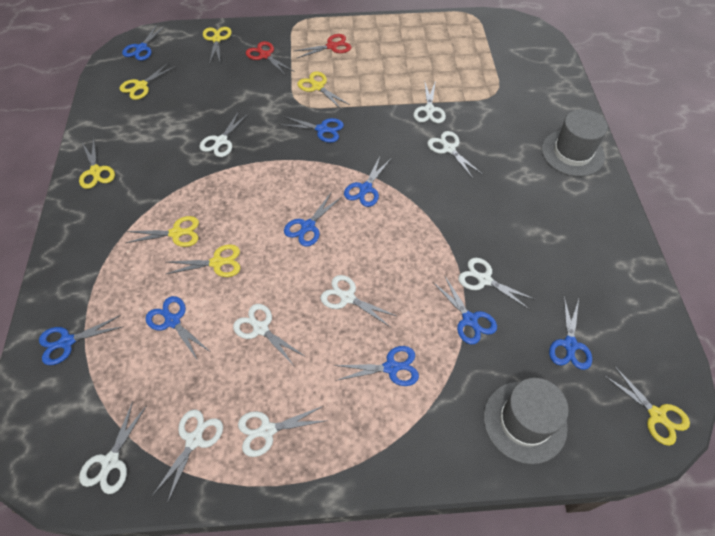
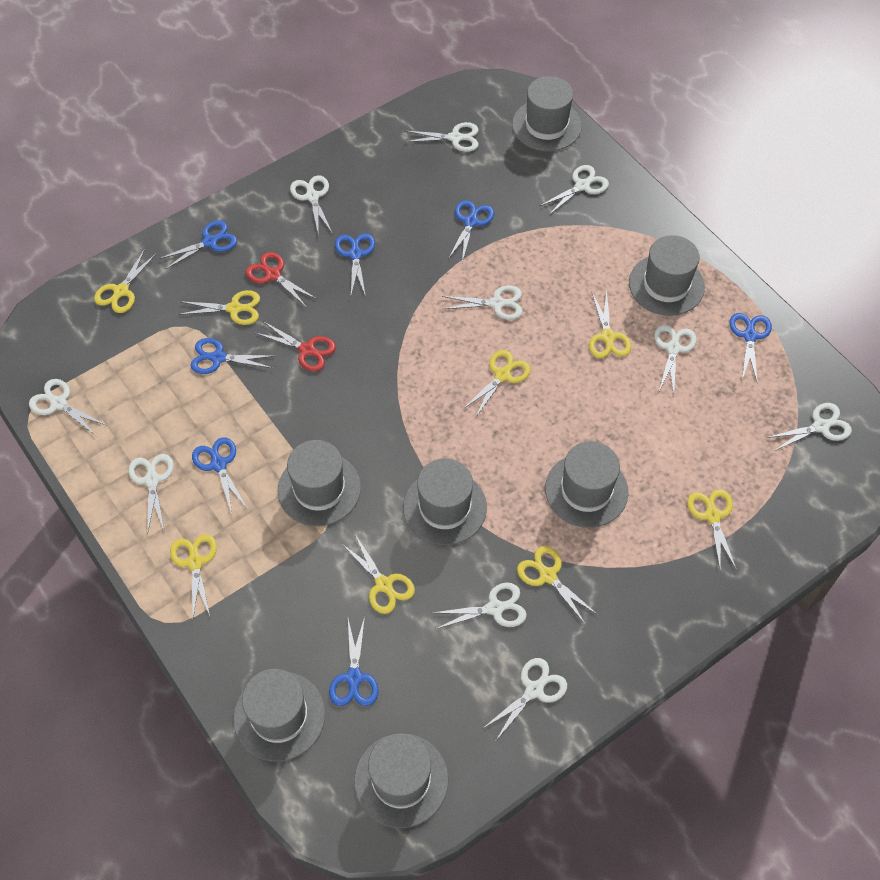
blue scissors: 9 -> 7
grey hat: 2 -> 7
white scissors: 9 -> 10
yellow scissors: 7 -> 8

